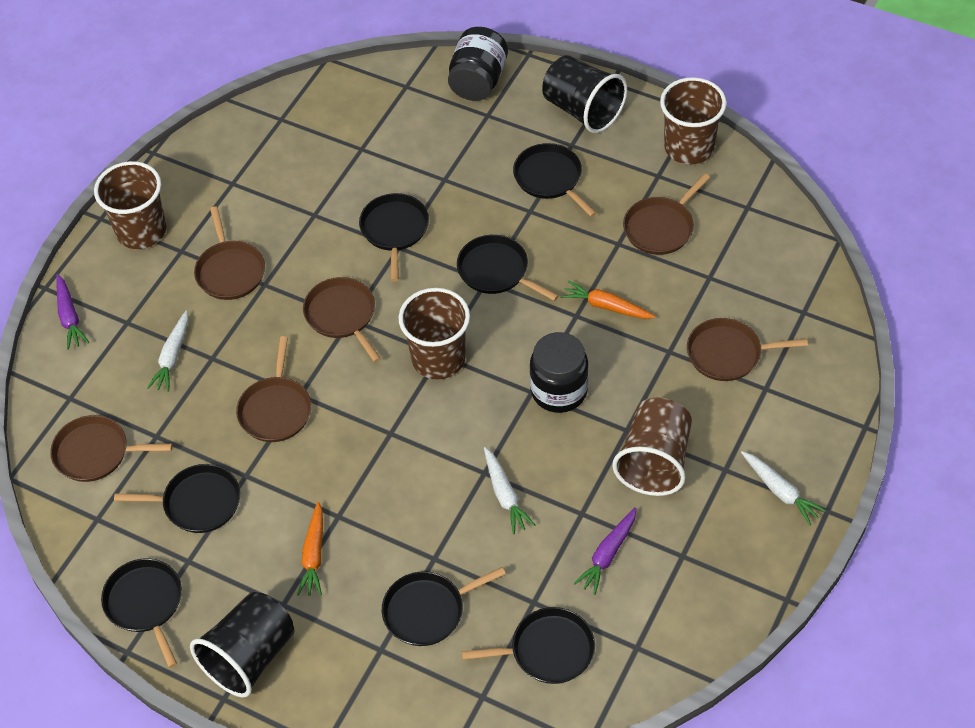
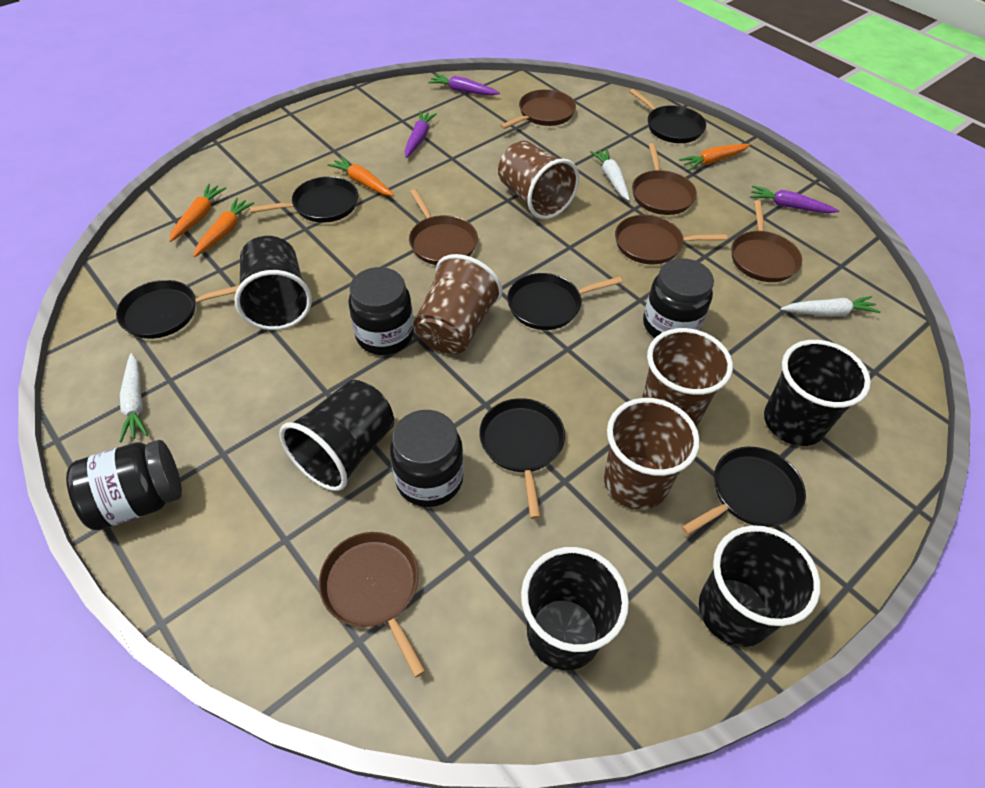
black cup: 2 -> 5
black jar: 2 -> 4
black pan: 7 -> 6
orange carrot: 2 -> 4
purple carrot: 2 -> 3

